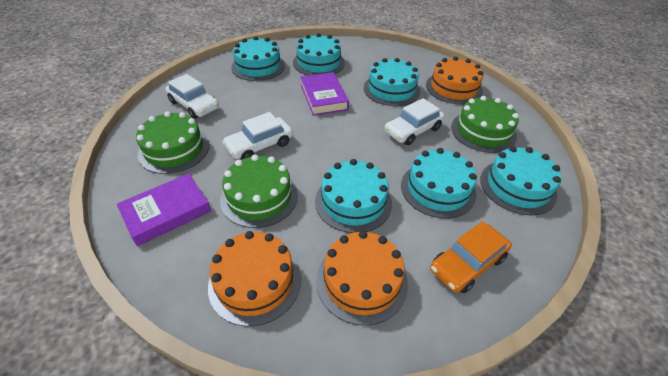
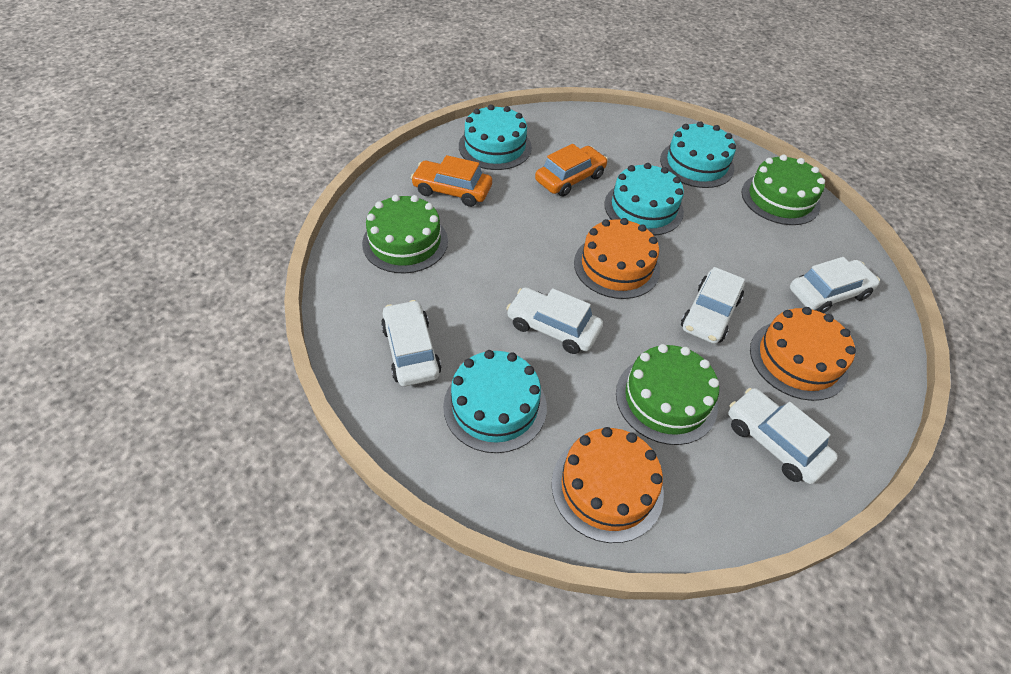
orange car: 1 -> 2
purple book: 2 -> 0
turquoise cake: 6 -> 4
white car: 3 -> 5

